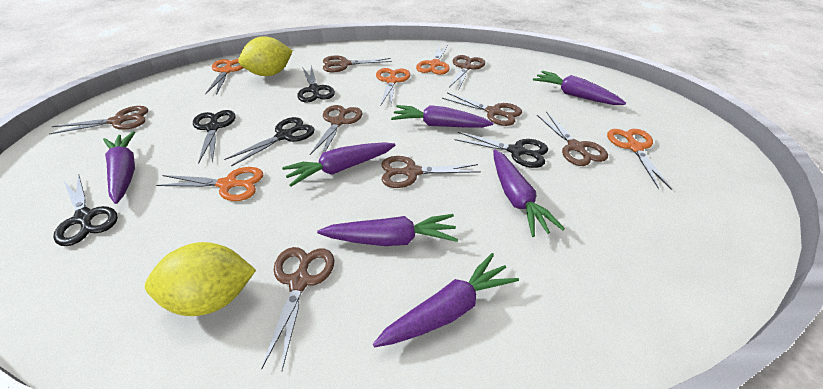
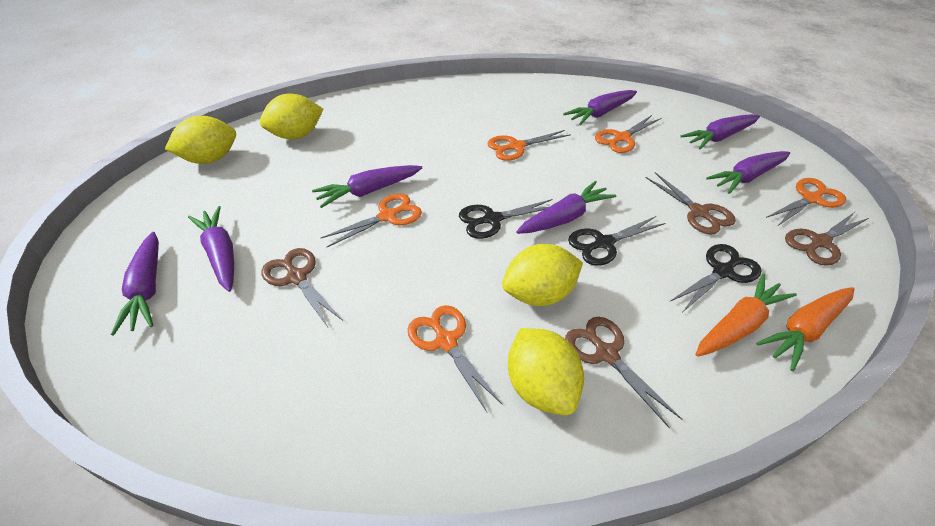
black scissors: 5 -> 3
brown scissors: 8 -> 4
orange carrot: 0 -> 2
yellow lemon: 2 -> 4

